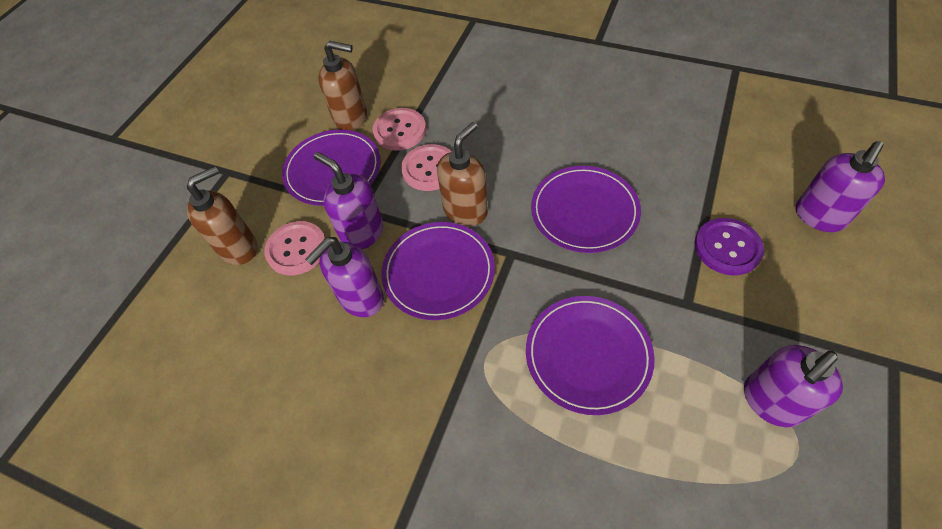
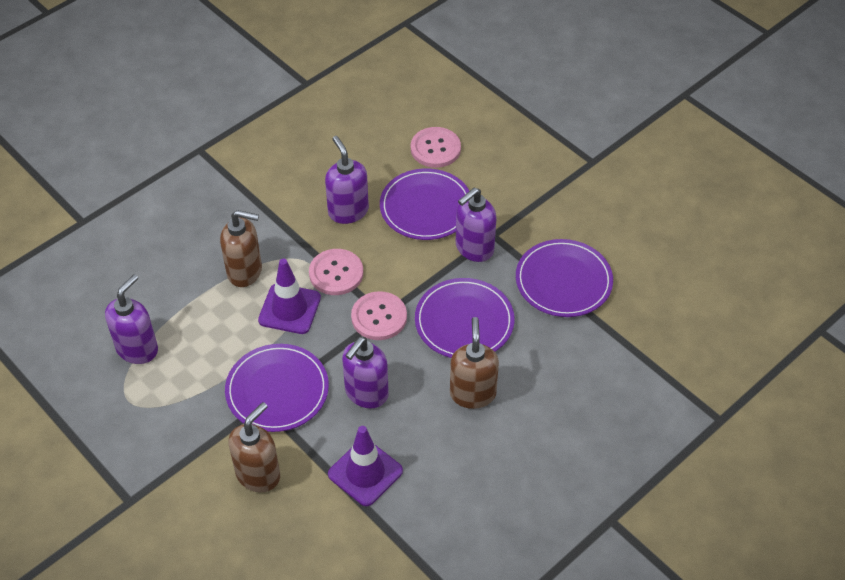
purple button: 1 -> 0
purple traffic cone: 0 -> 2

